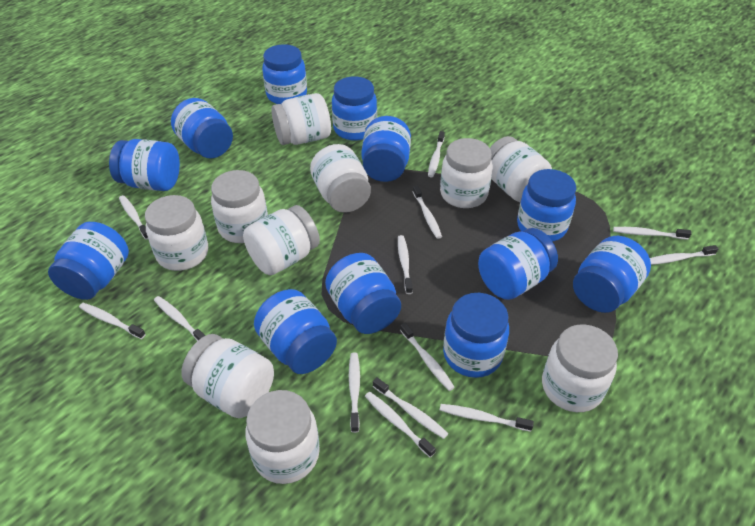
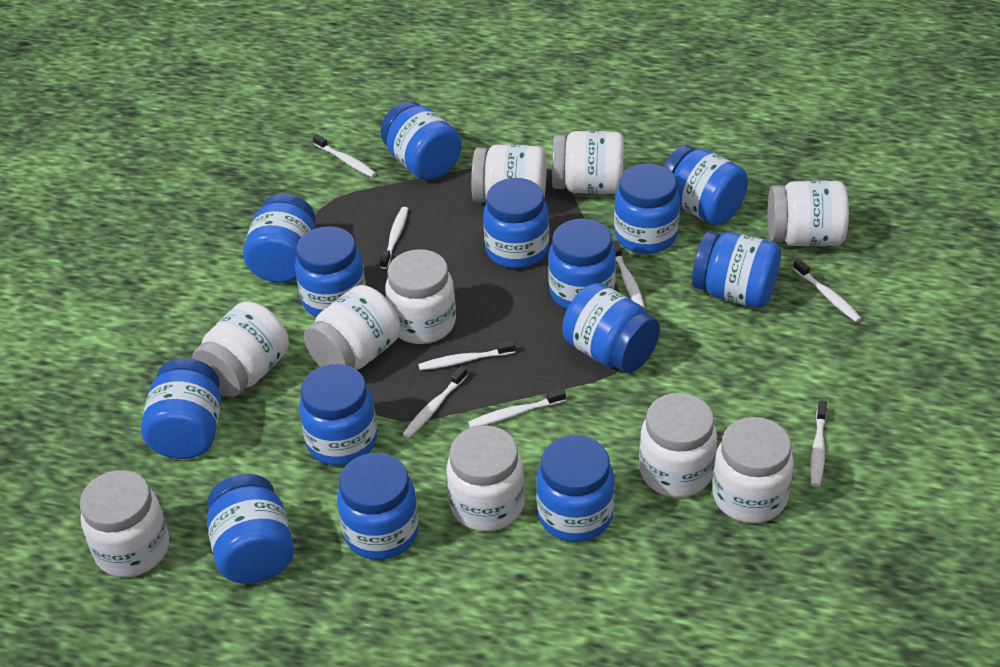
blue jar: 12 -> 14
white toothbrush: 13 -> 8

